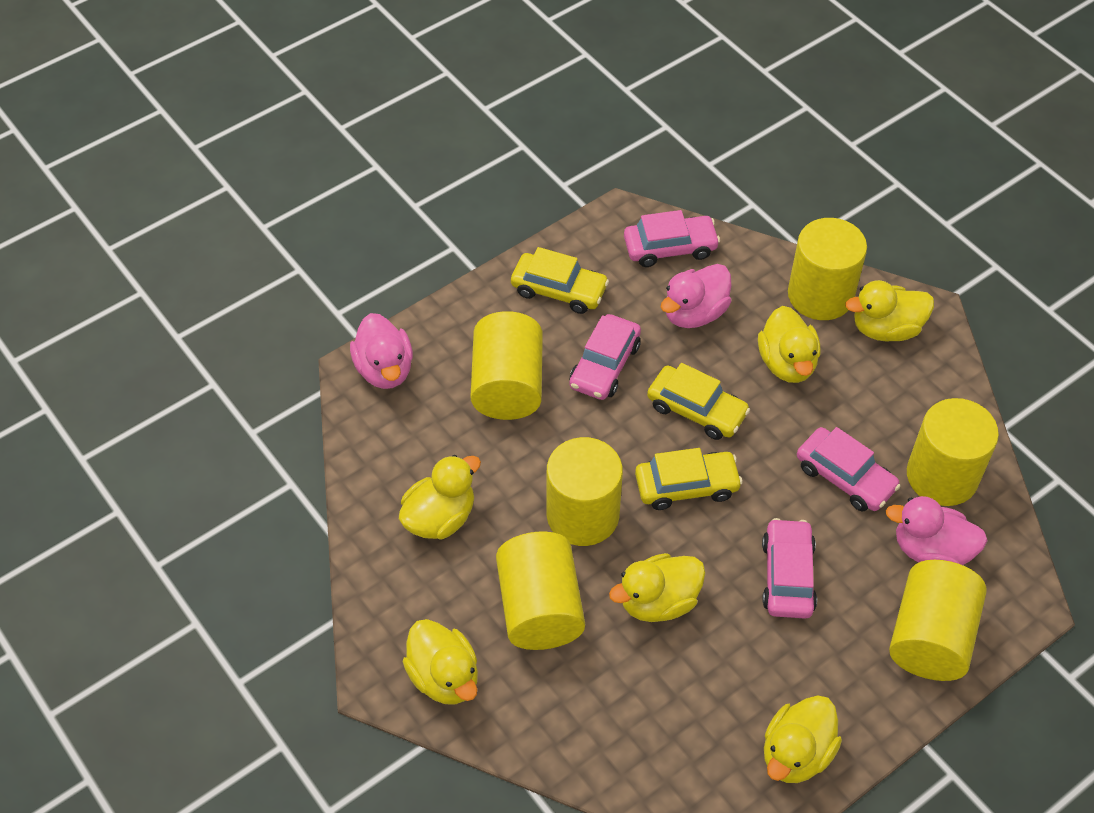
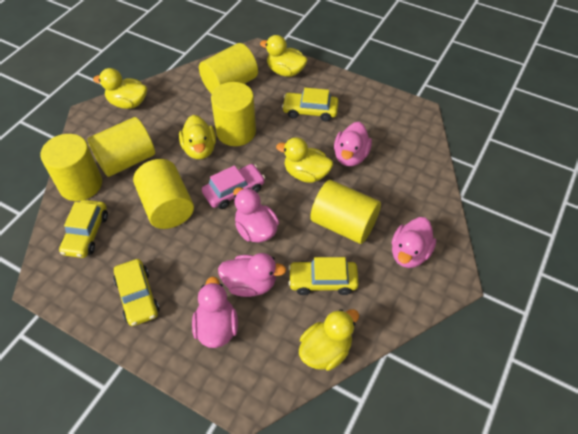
pink car: 4 -> 1
pink duck: 3 -> 5
yellow car: 3 -> 4
yellow duck: 6 -> 5

